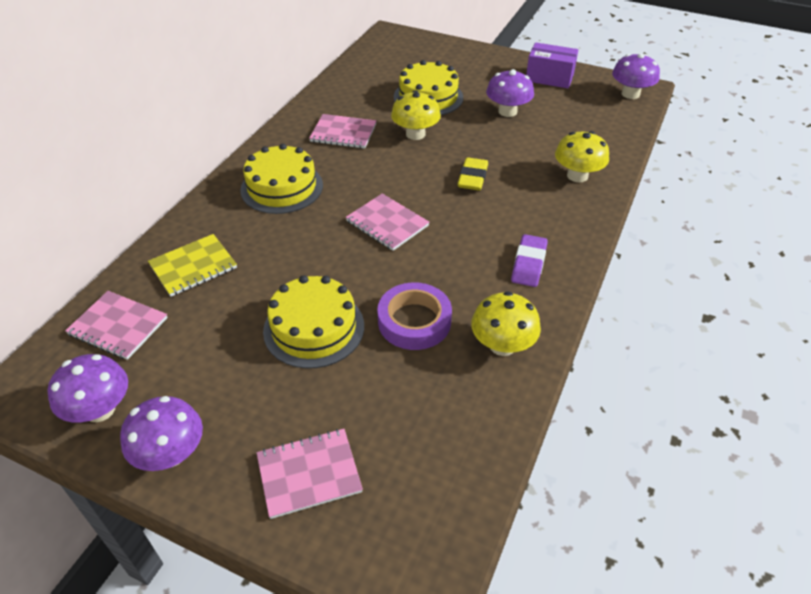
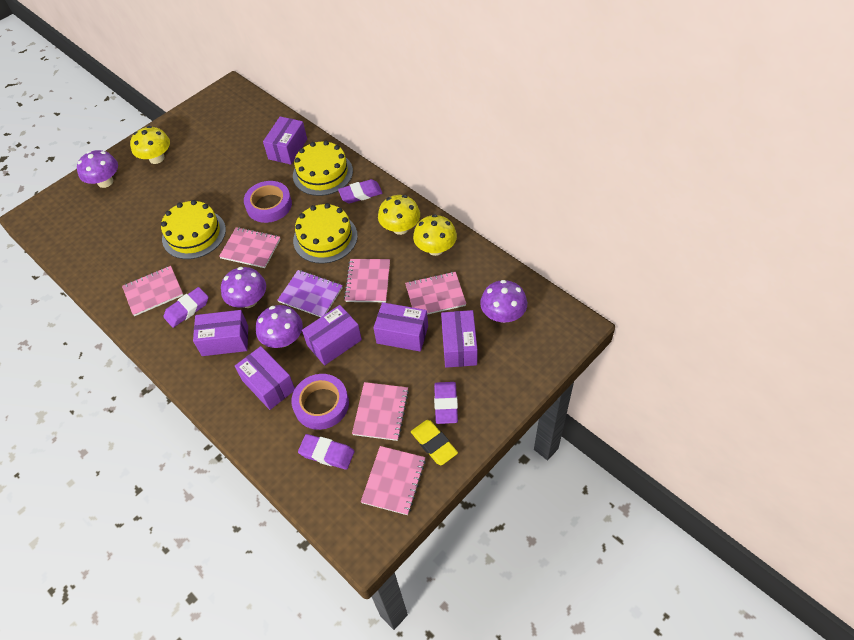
pink notebook: 4 -> 6
purple box: 1 -> 6
purple eraser: 1 -> 4
purple notebook: 0 -> 1
purple tape: 1 -> 2
yellow notebook: 1 -> 0

